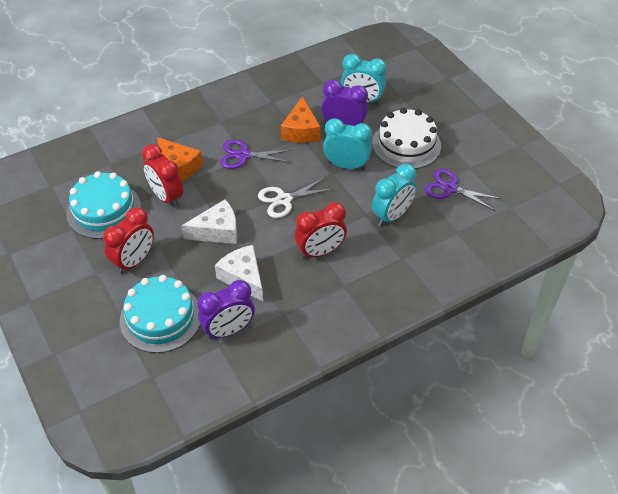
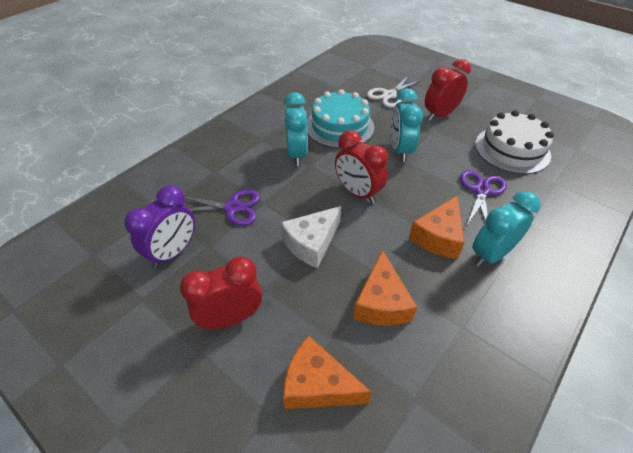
orange cheese: 2 -> 3
purple clock: 2 -> 1
turquoise cake: 2 -> 1
white cheese: 2 -> 1

